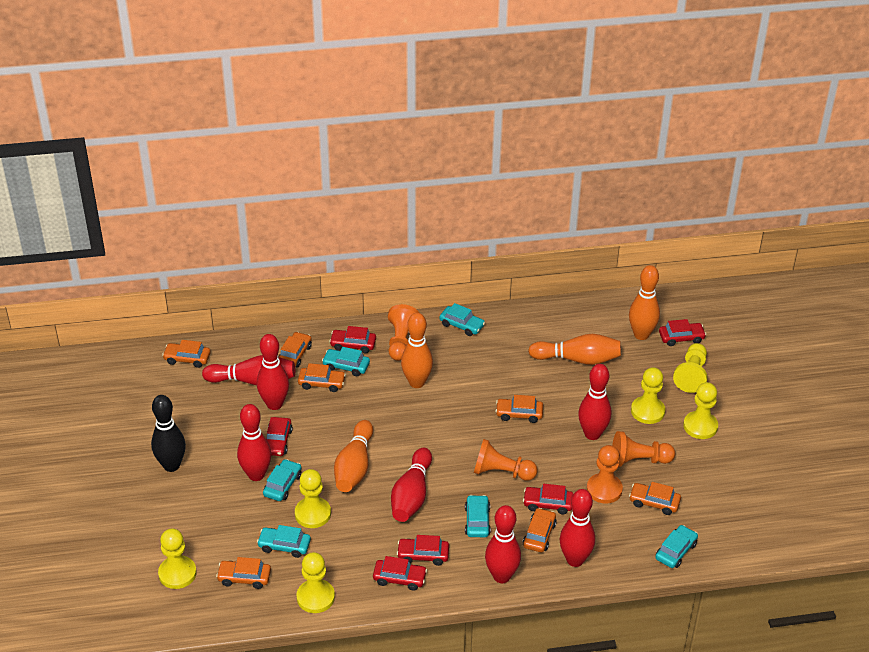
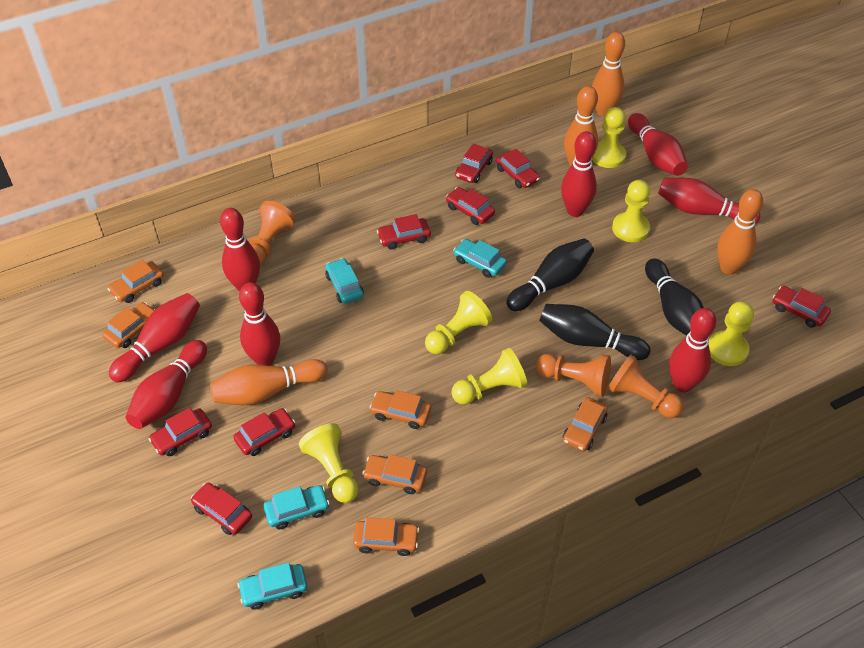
black bowling pin: 1 -> 3
orange car: 7 -> 6
orange pawn: 4 -> 3
red bowling pin: 7 -> 8
red car: 6 -> 8
turquoise car: 6 -> 4

